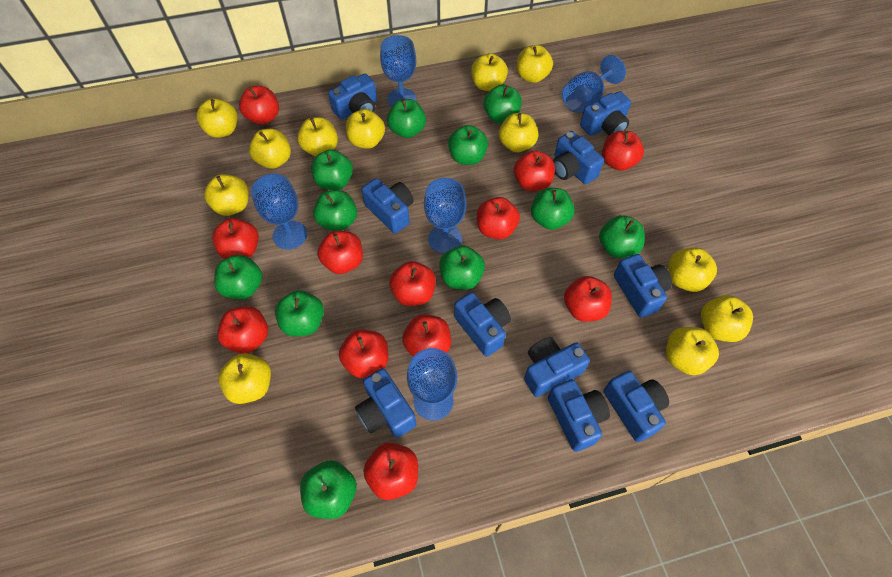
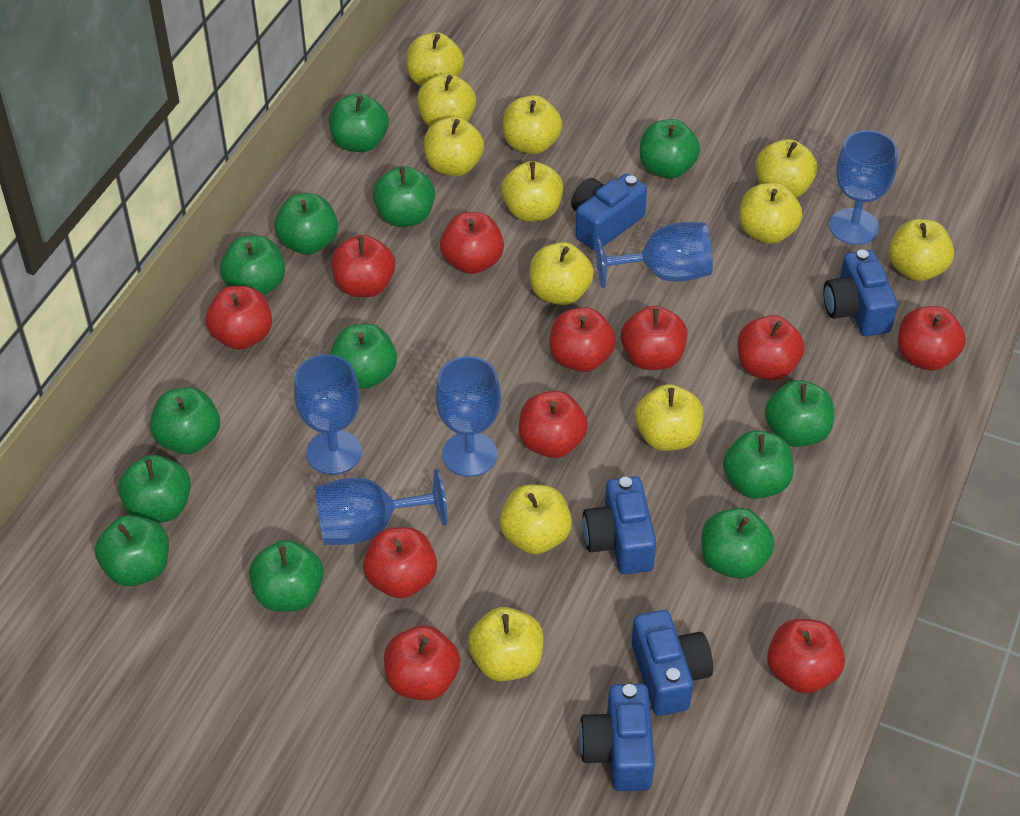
blue camera: 10 -> 5
green apple: 11 -> 13
red apple: 12 -> 11

